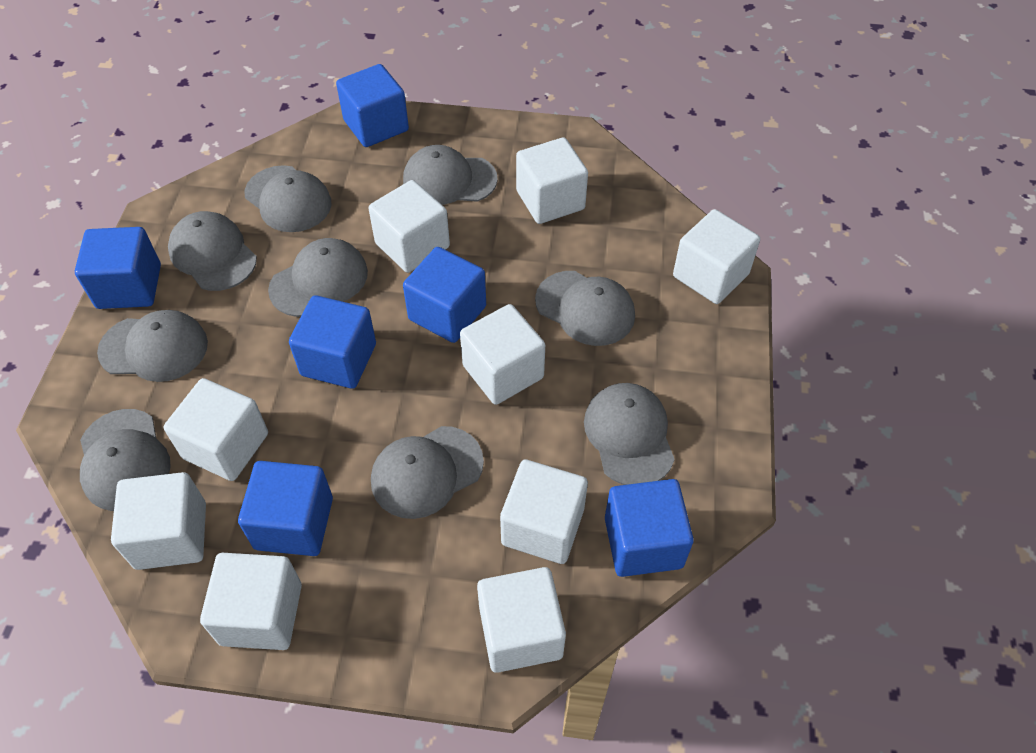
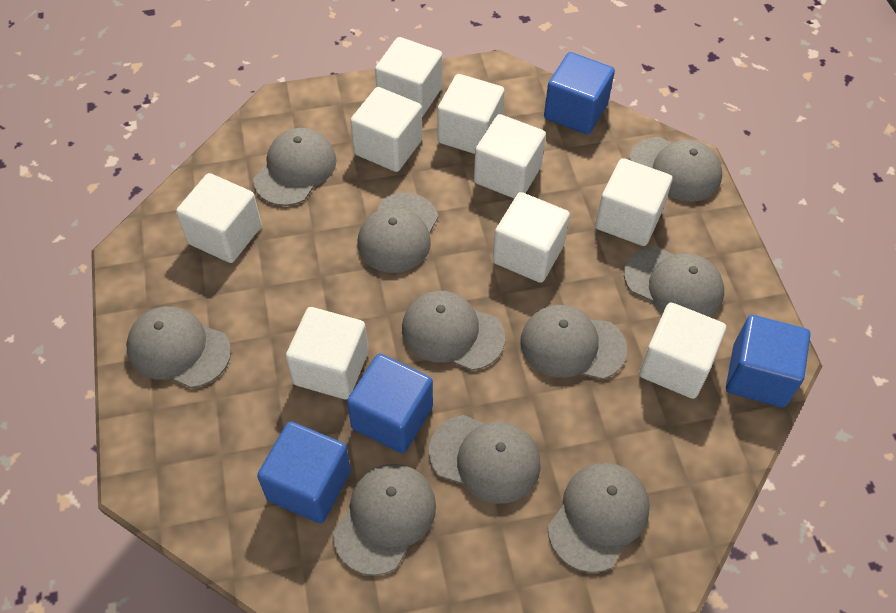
blue cube: 6 -> 4
grey cap: 9 -> 10

